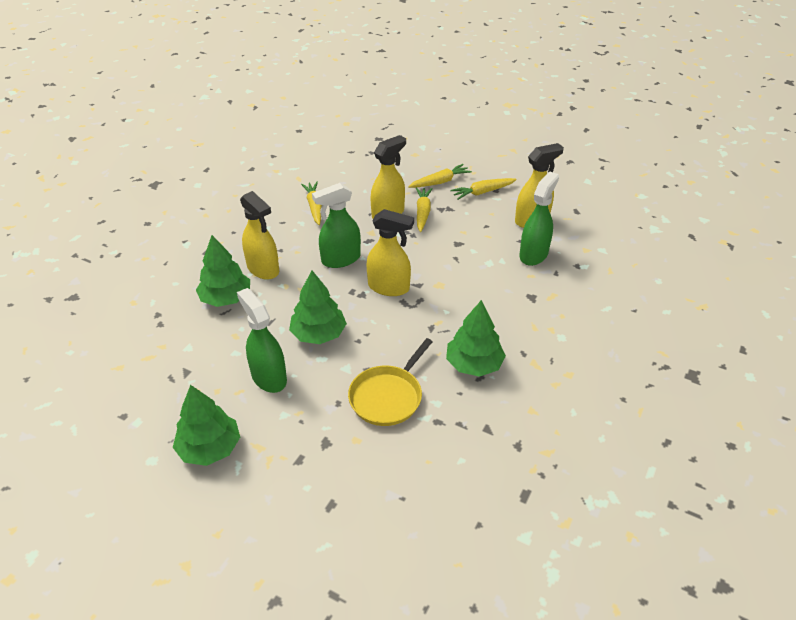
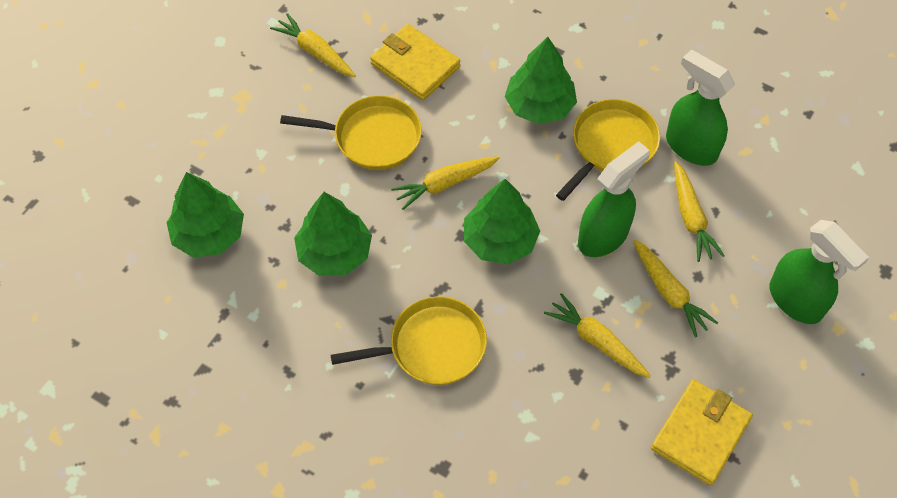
yellow carrot: 4 -> 5
yellow pan: 1 -> 3
yellow spray bottle: 4 -> 0
yellow wallet: 0 -> 2

